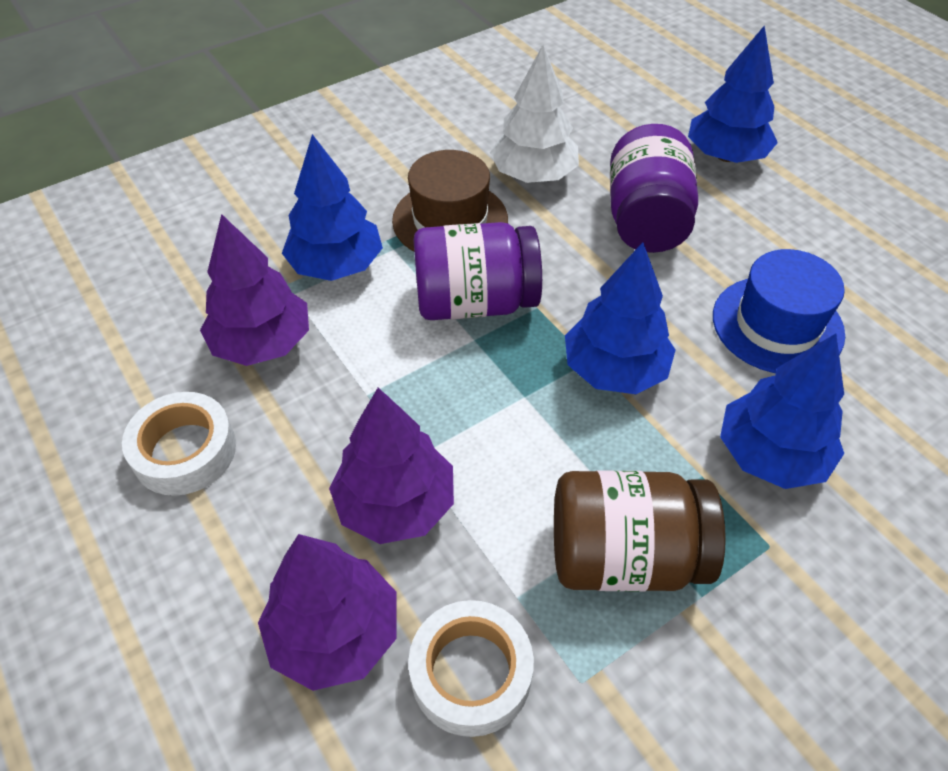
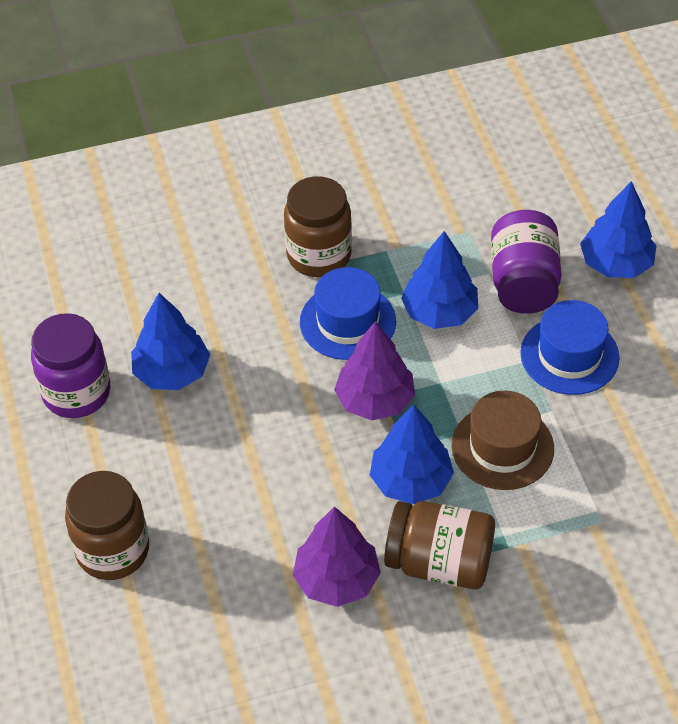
blue hat: 1 -> 2
brown jar: 1 -> 3
purple tree: 3 -> 2
white tape: 2 -> 0
white tree: 1 -> 0

